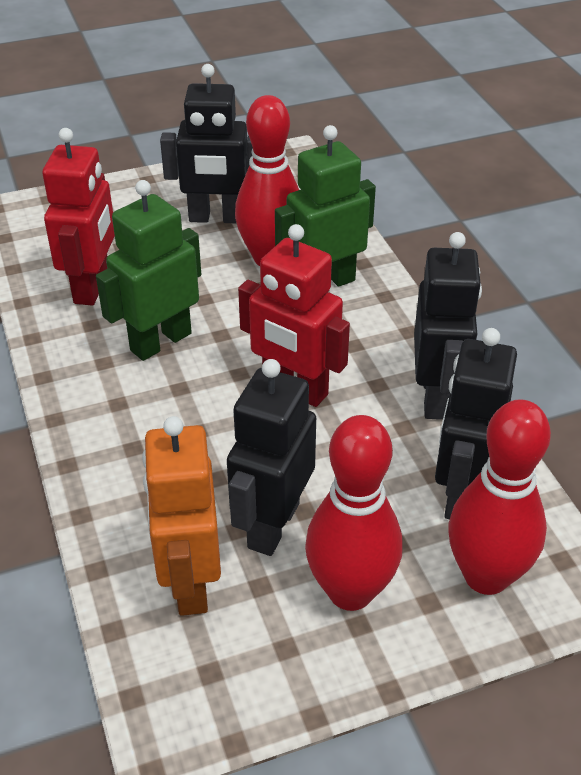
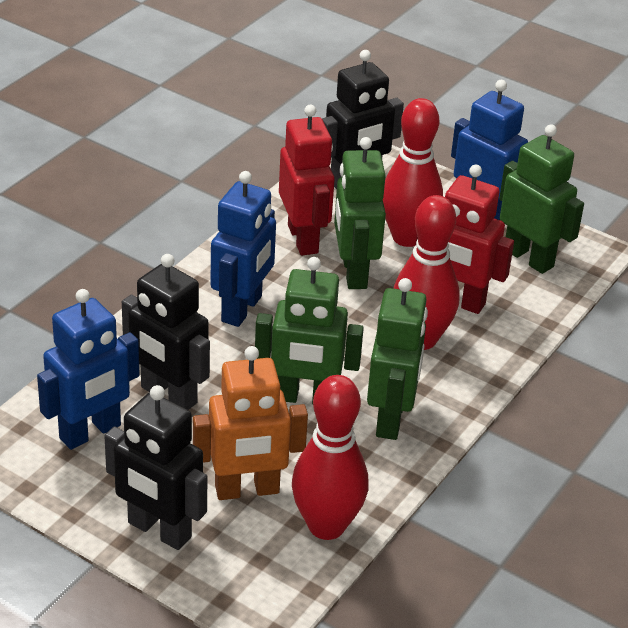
black robot: 4 -> 3
blue robot: 0 -> 3
green robot: 2 -> 4

